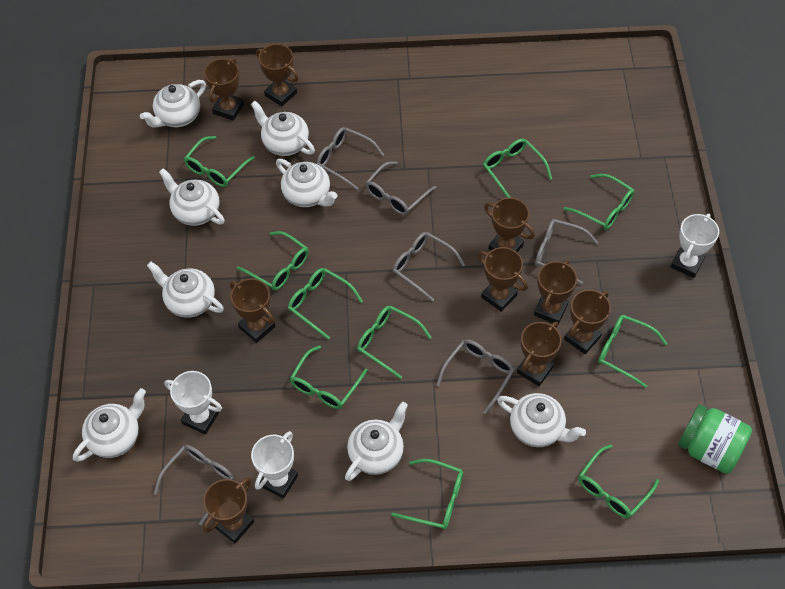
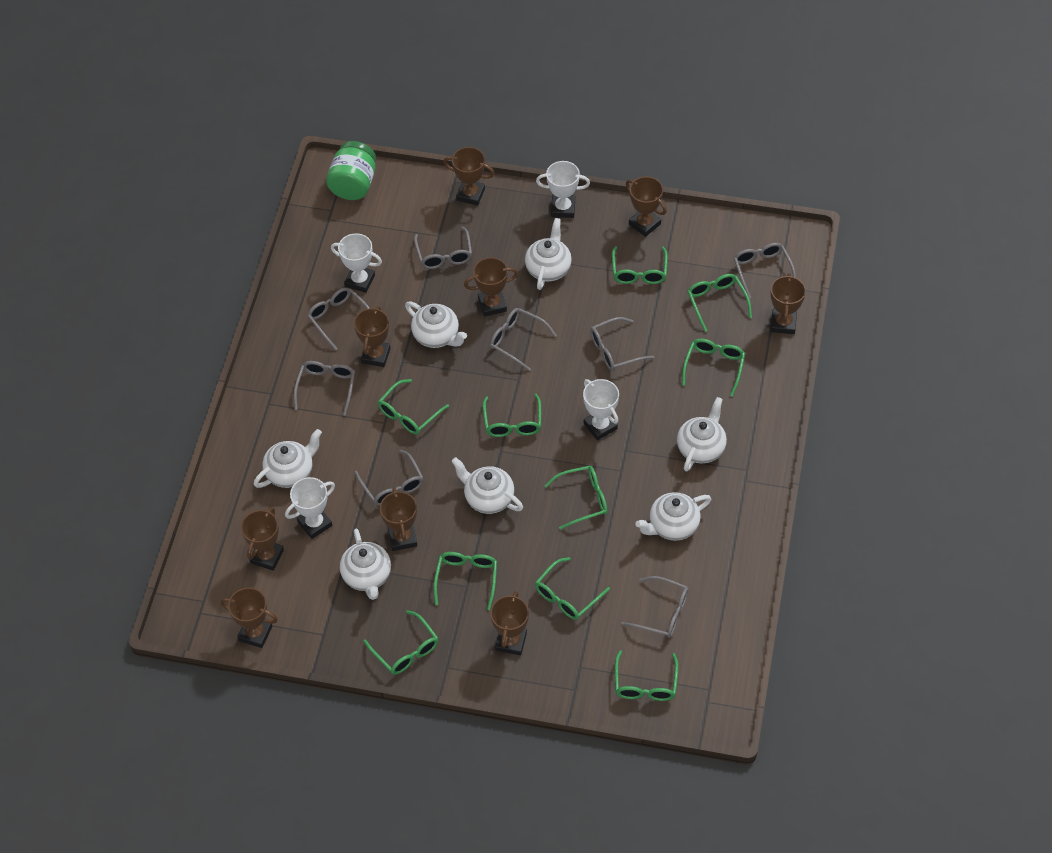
grey glasses: 6 -> 8
white teapot: 8 -> 7
white trophy: 3 -> 4

